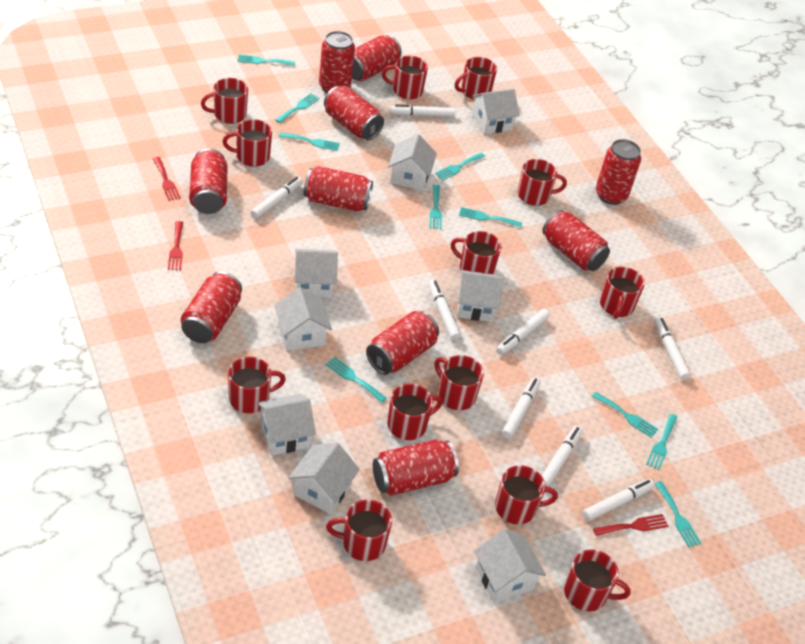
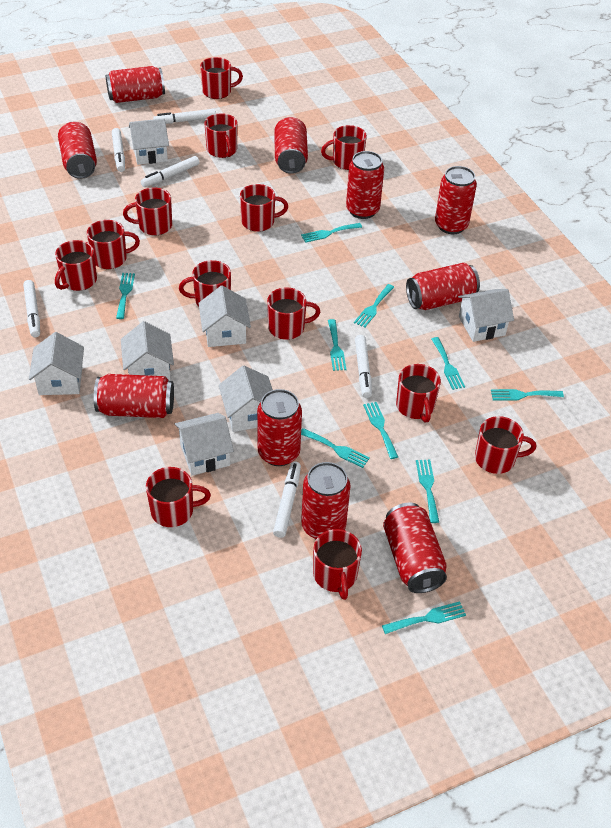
red fork: 3 -> 0
white house: 8 -> 7
white marker: 8 -> 6

